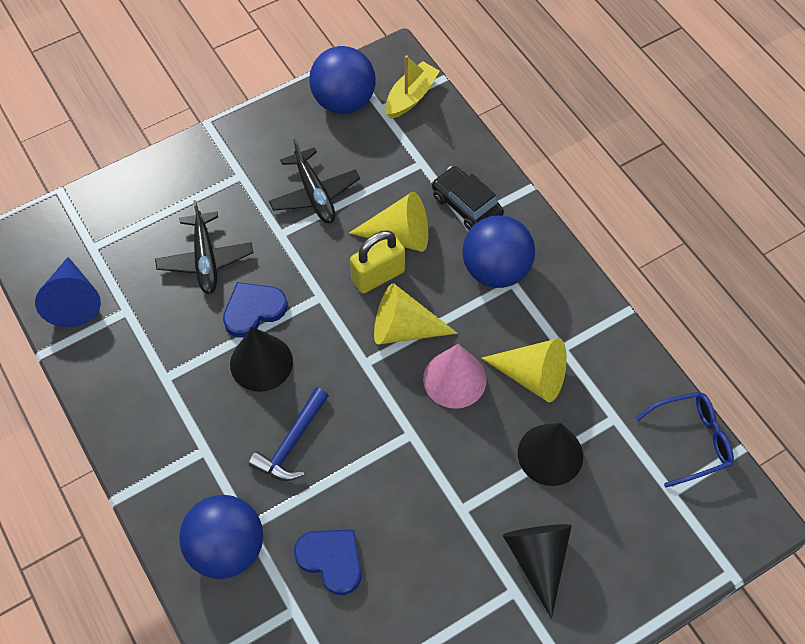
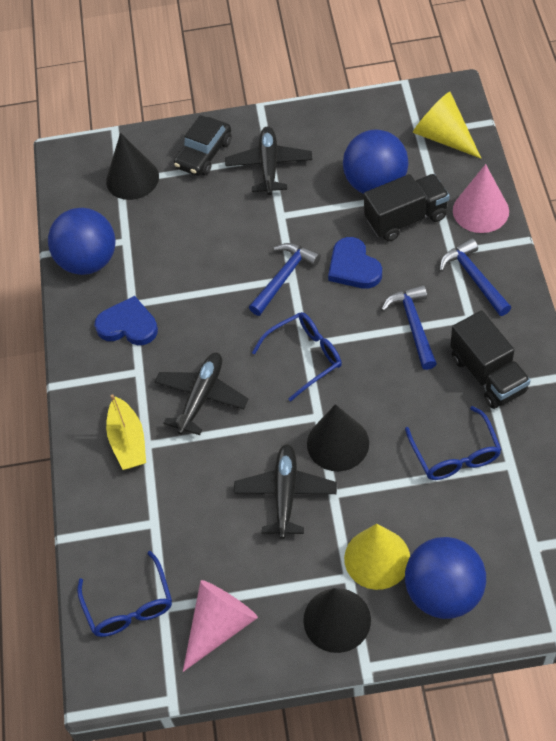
black plane: 2 -> 3
black truck: 0 -> 2
blue cone: 1 -> 0
blue glasses: 1 -> 3
blue hammer: 1 -> 3
pink cone: 1 -> 2
yellow cone: 3 -> 2
yellow padlock: 1 -> 0

